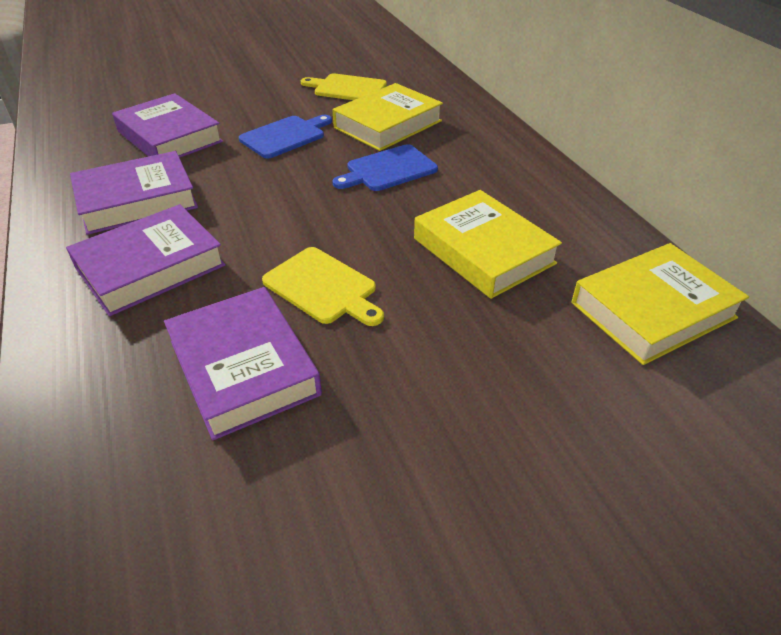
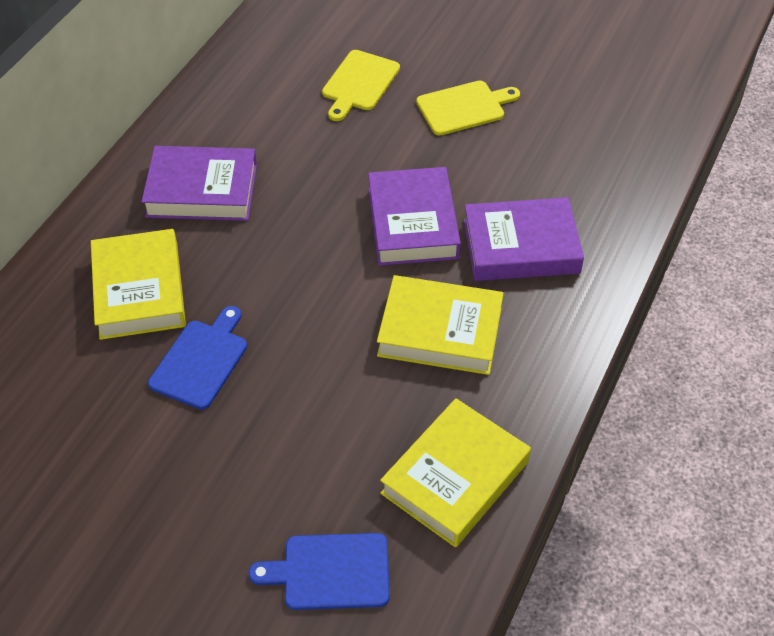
purple book: 4 -> 3

